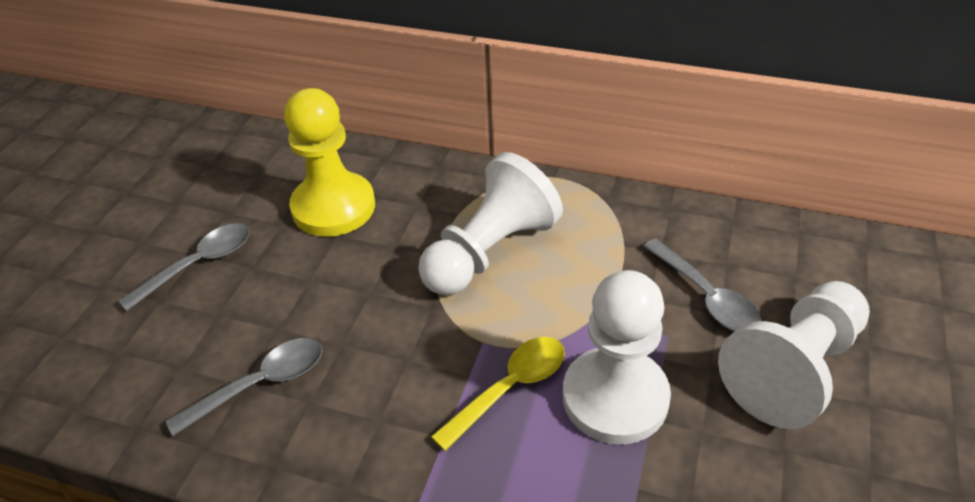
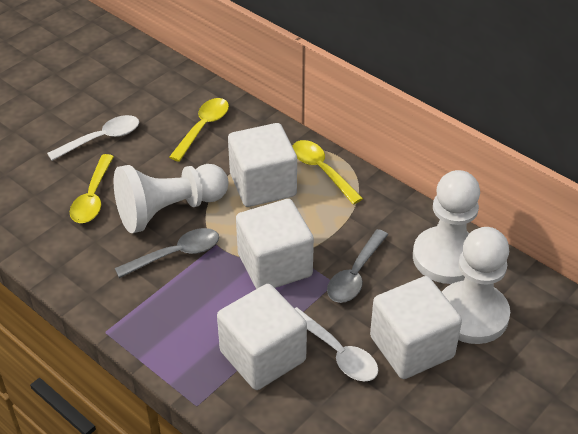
grey spoon: 3 -> 2
white cube: 0 -> 4
white spoon: 0 -> 2
yellow pawn: 1 -> 0
yellow spoon: 1 -> 3

